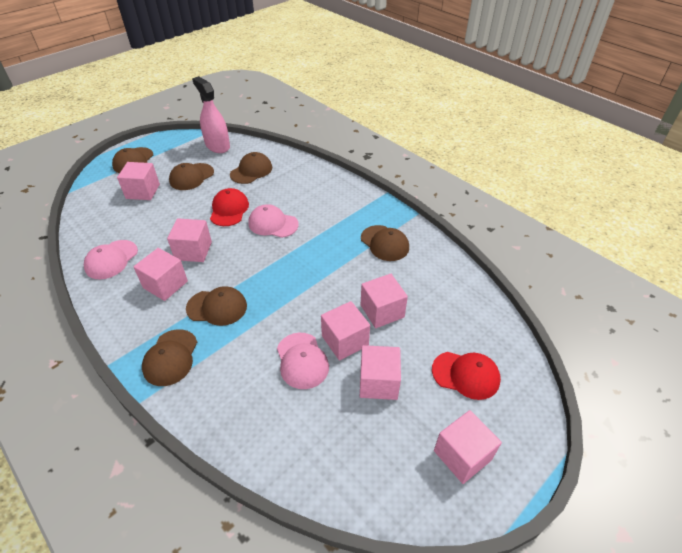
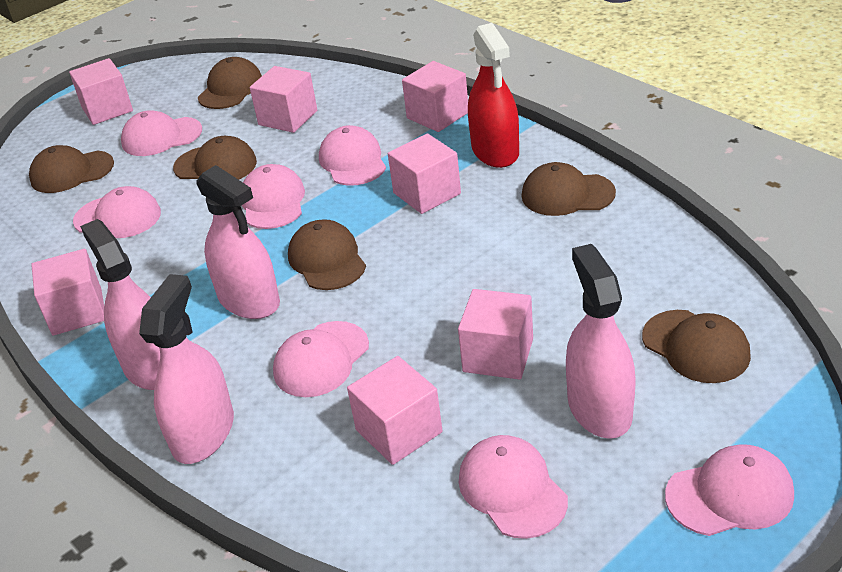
pink cap: 3 -> 7
pink spray bottle: 1 -> 4
red cap: 2 -> 0
red spray bottle: 0 -> 1

